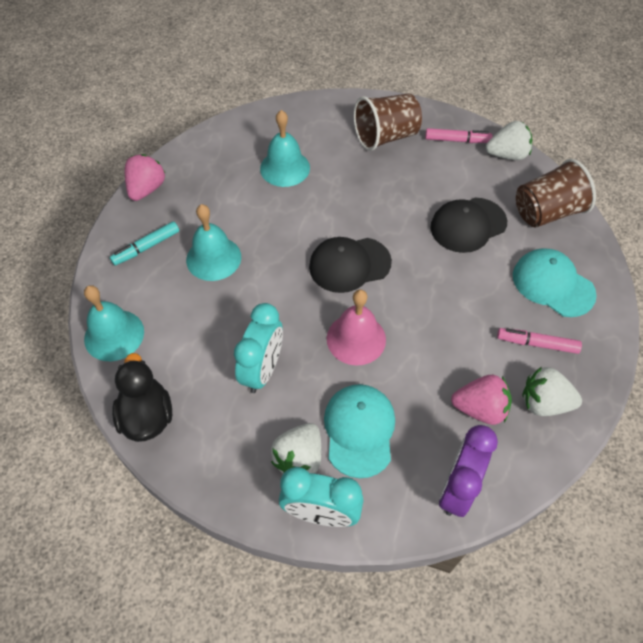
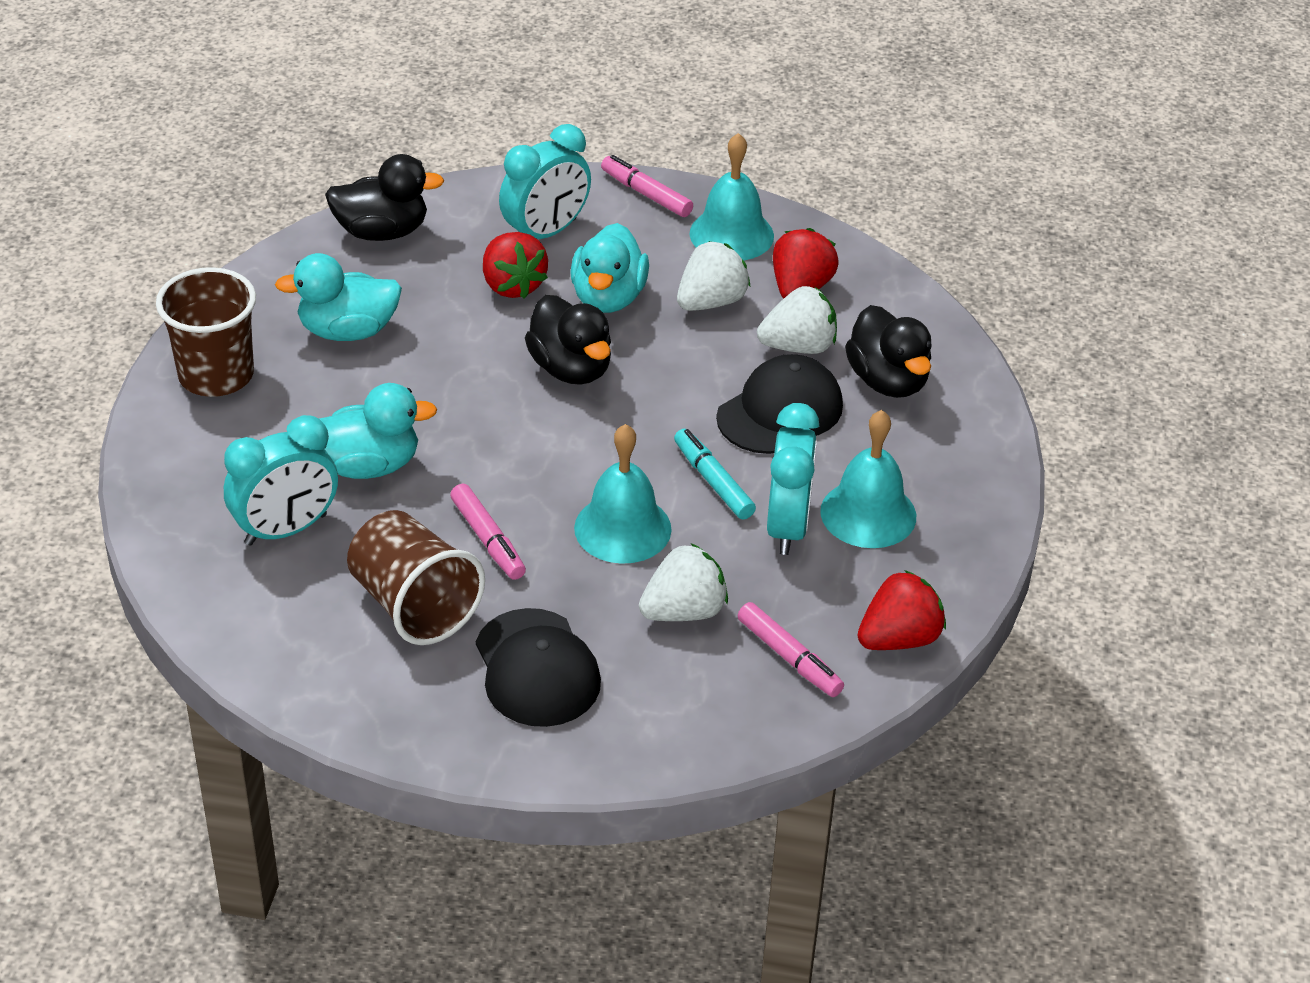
black duck: 1 -> 3
pink bell: 1 -> 0
pink marker: 2 -> 3
pink strawberry: 2 -> 0
purple clock: 1 -> 0
red strawberry: 0 -> 3
turquoise cap: 2 -> 0
turquoise clock: 2 -> 3
turquoise duck: 0 -> 3

